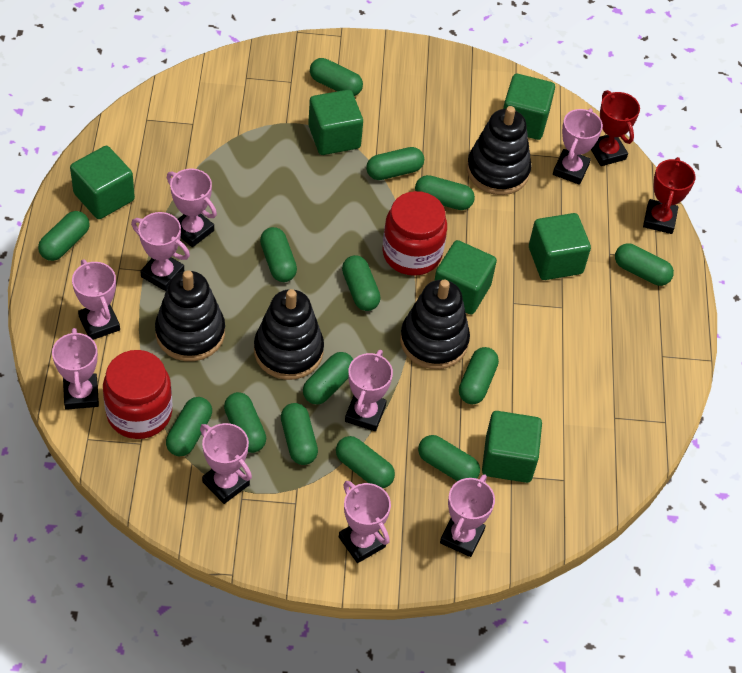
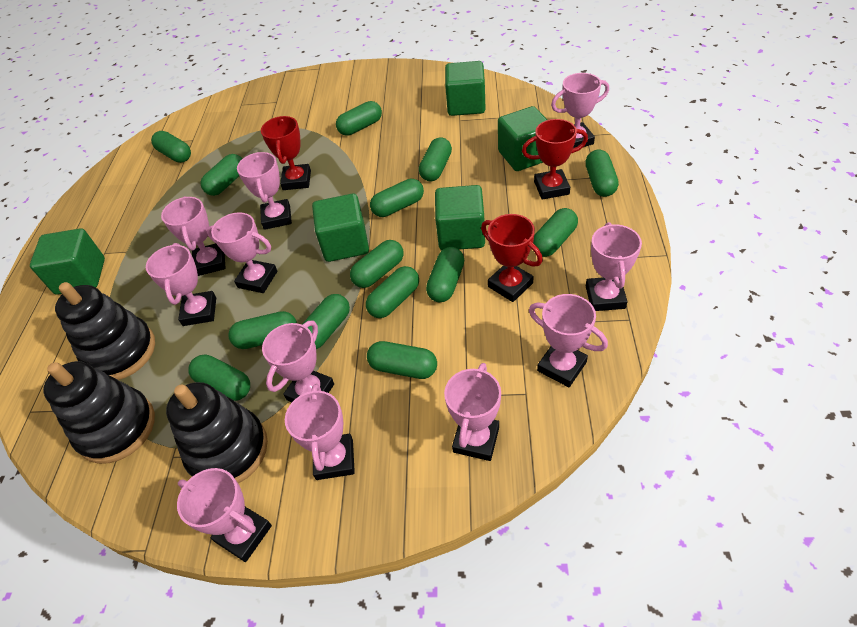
black stacking toy: 4 -> 3
green cube: 6 -> 5
pink trophy: 9 -> 11
red jar: 2 -> 0
red trophy: 2 -> 3

